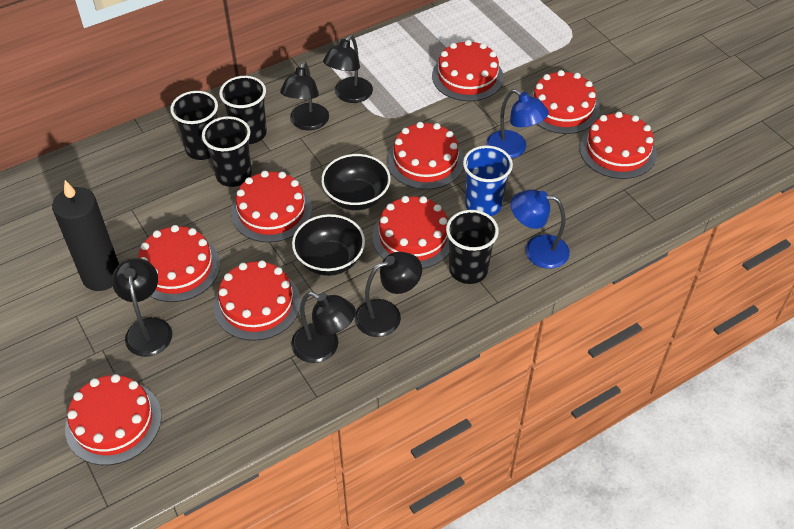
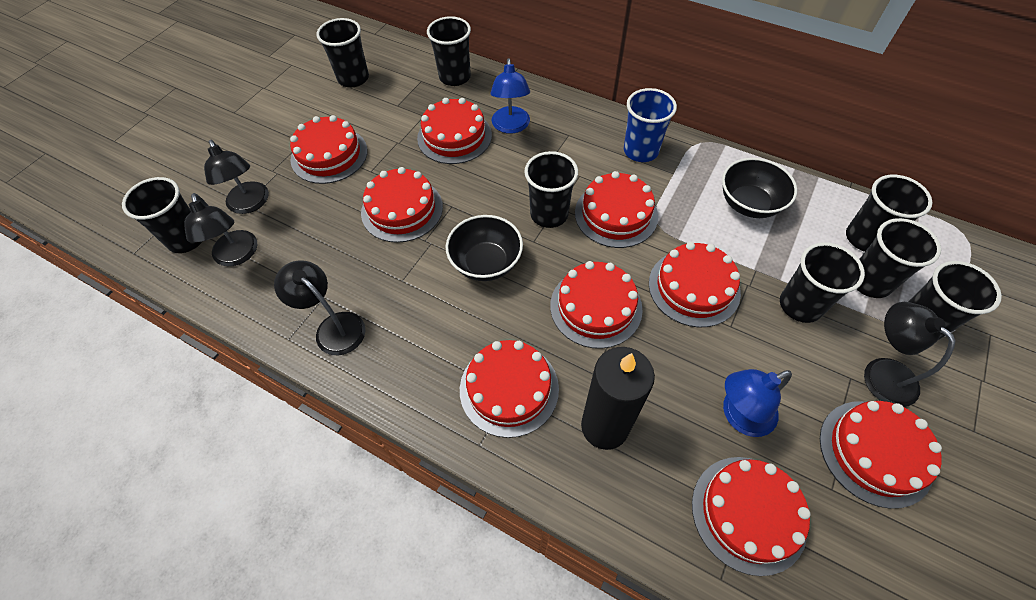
black cup: 4 -> 8
black lamp: 5 -> 4

